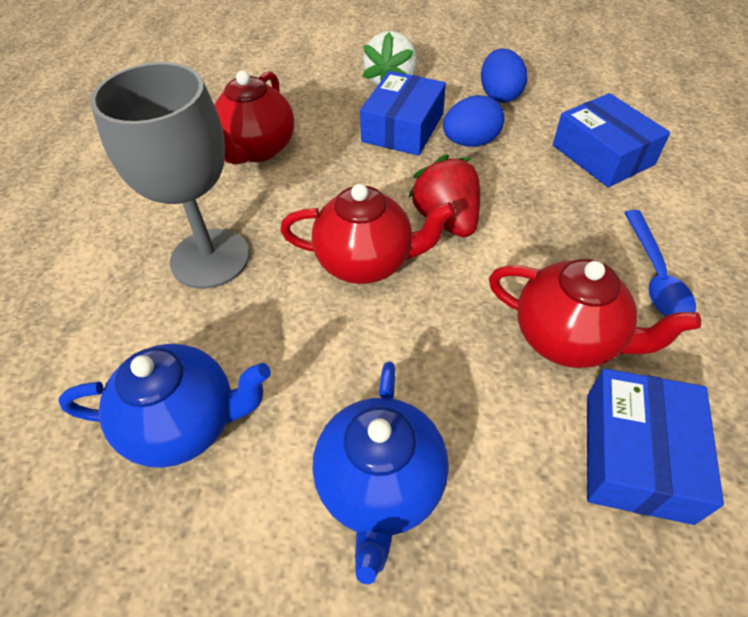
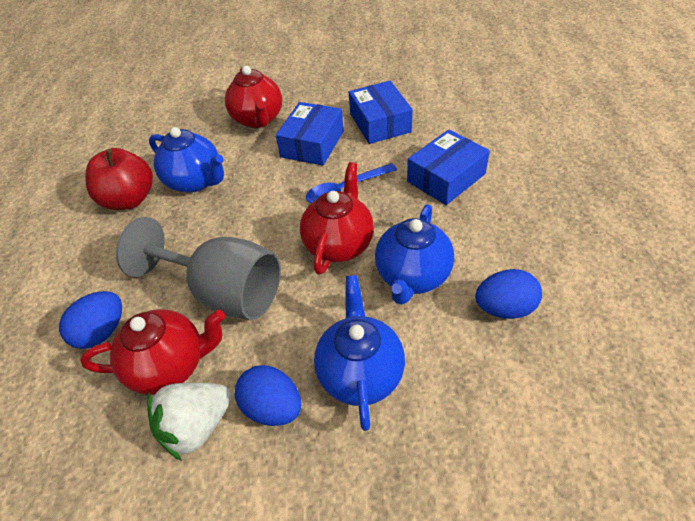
blue egg: 2 -> 3
blue teapot: 2 -> 3
red apple: 0 -> 1
red strawberry: 1 -> 0

